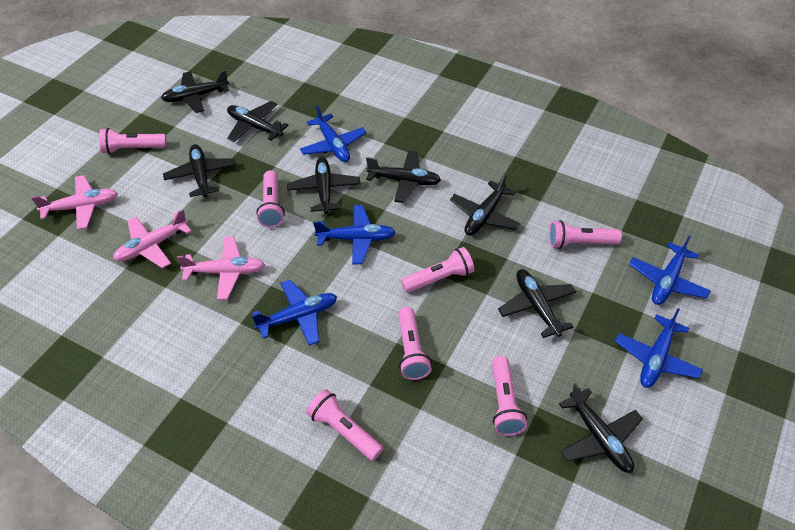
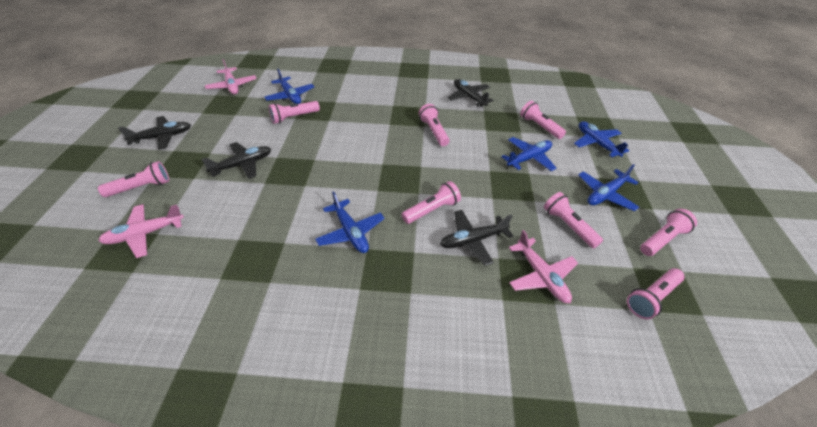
black plane: 8 -> 4
pink flashlight: 7 -> 8

